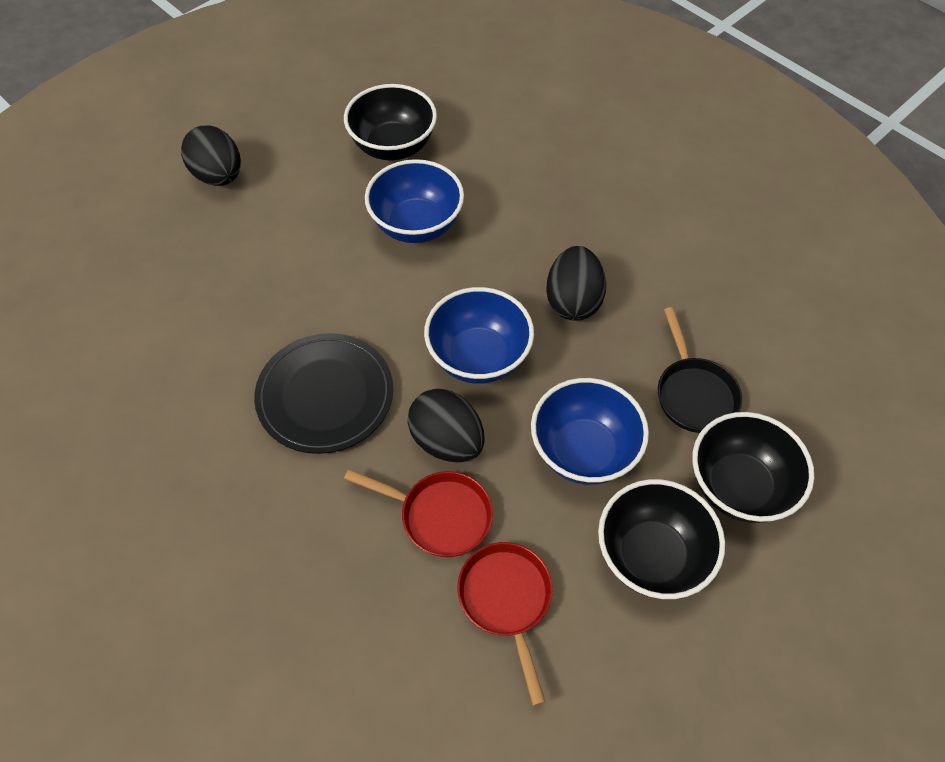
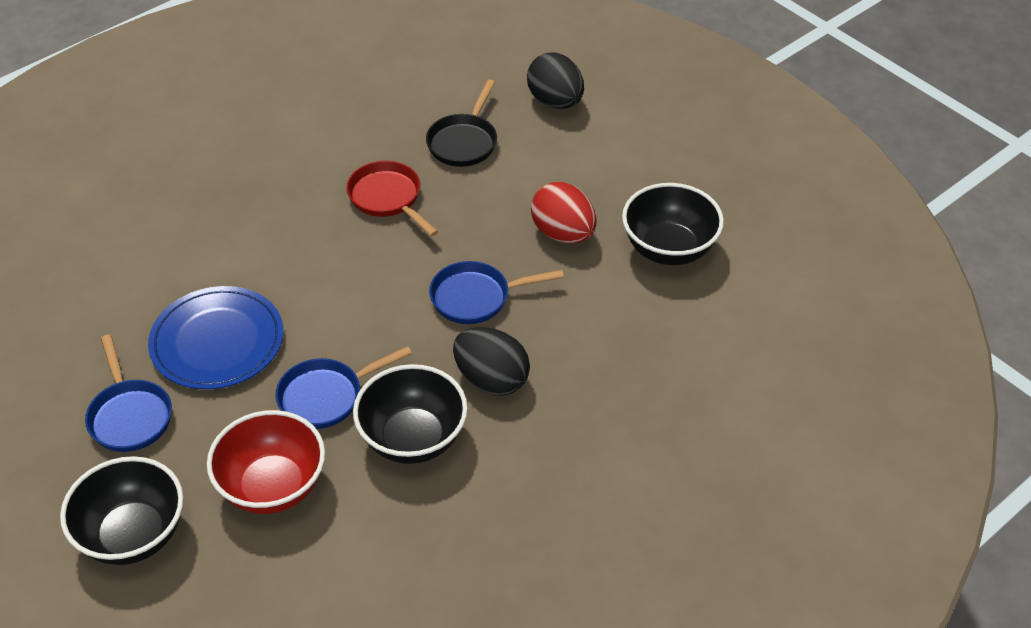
black egg: 3 -> 2
black plate: 1 -> 0
blue bowl: 3 -> 0
blue pan: 0 -> 3
blue plate: 0 -> 1
red bowl: 0 -> 1
red egg: 0 -> 1
red pan: 2 -> 1

